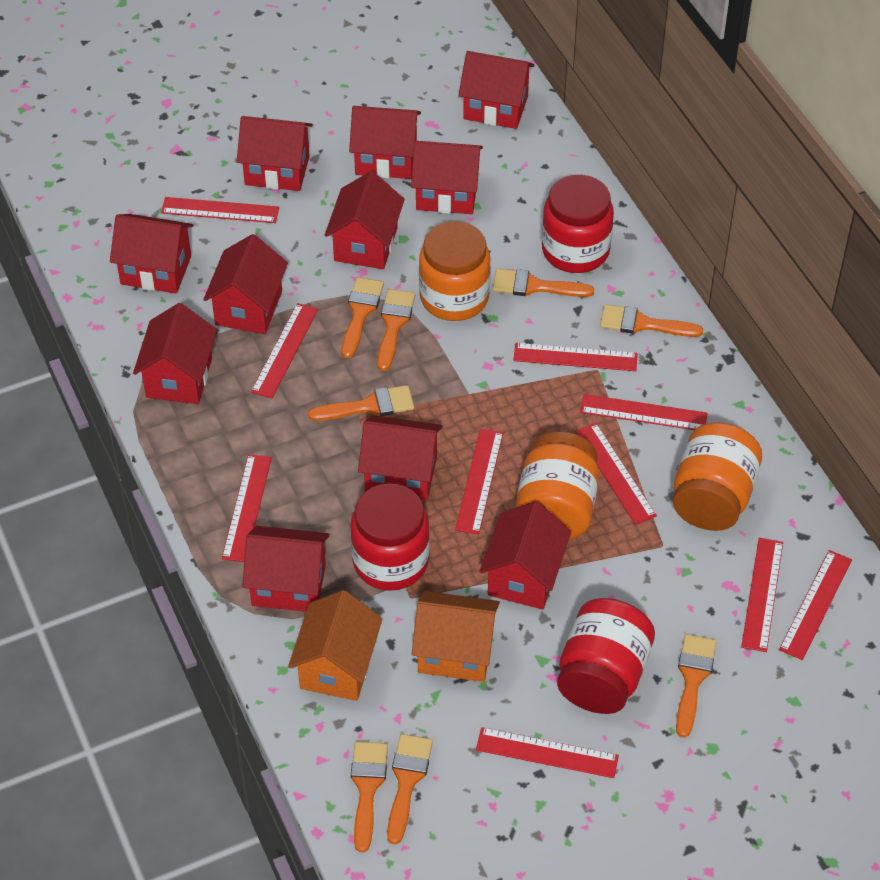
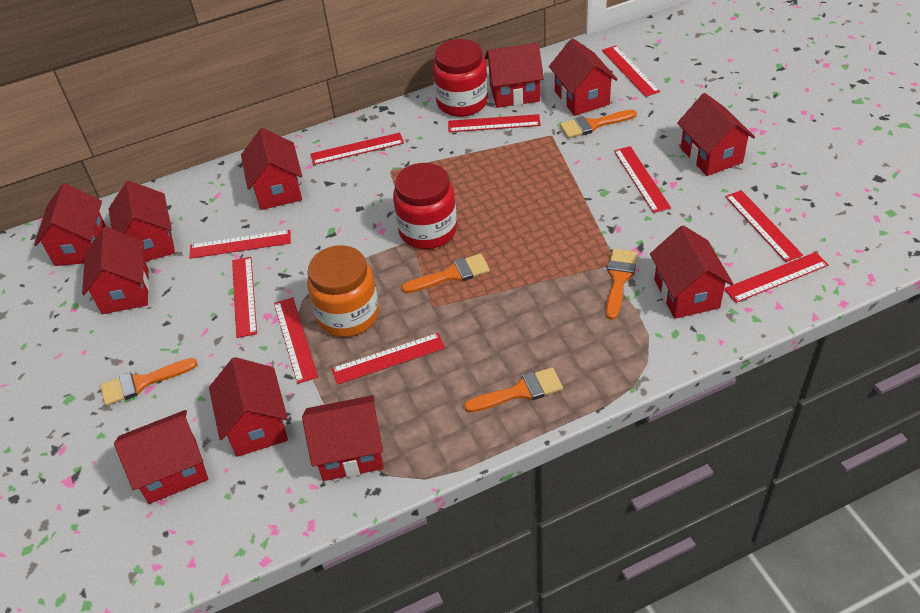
orange brush: 8 -> 5
orange house: 2 -> 0
orange jar: 3 -> 1
red jar: 3 -> 2

